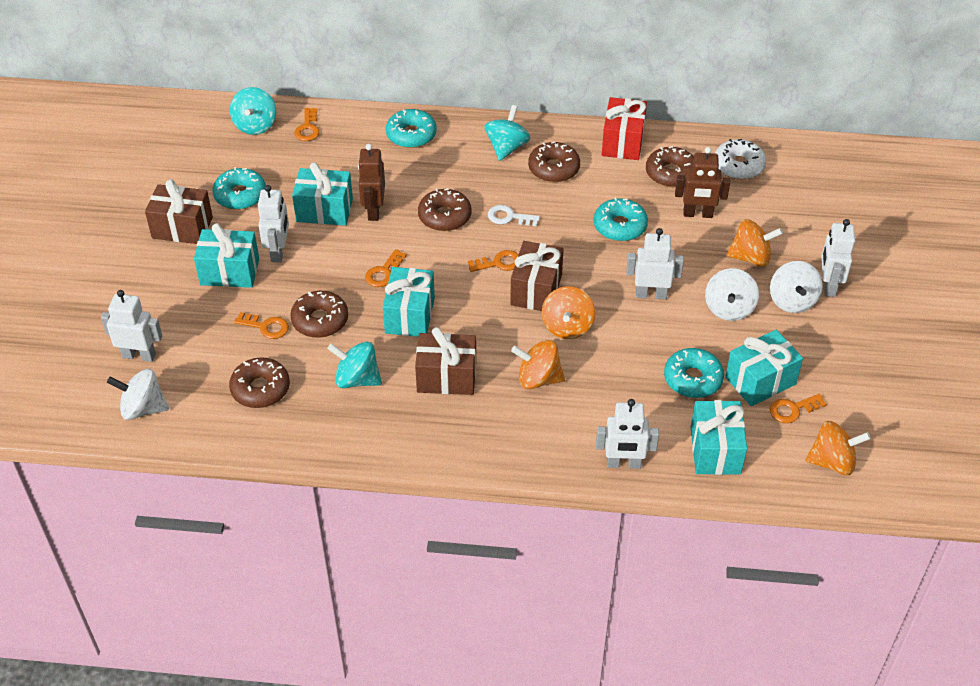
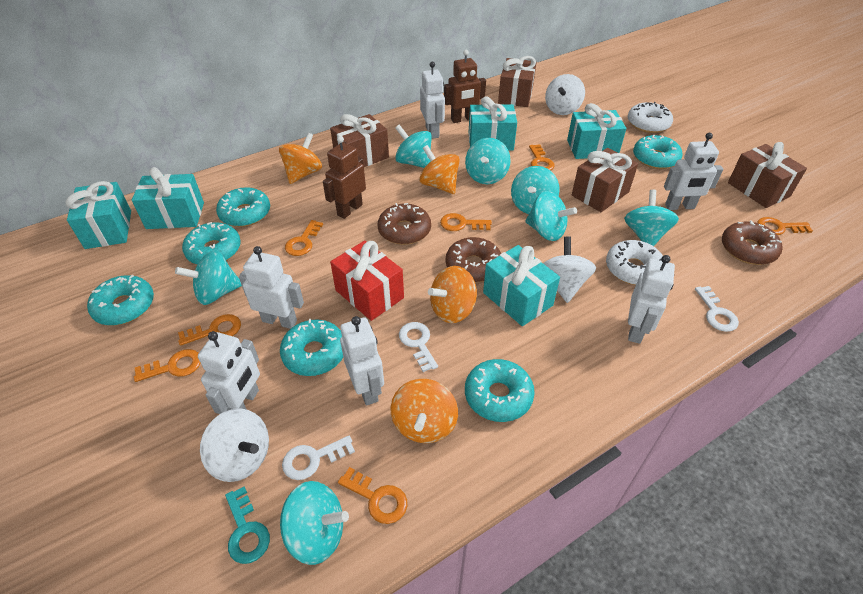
brown donut: 5 -> 3
brown gift: 3 -> 4
orange key: 5 -> 7
turquoise donut: 4 -> 6
turquoise key: 0 -> 1
turquoise spinning top: 3 -> 7
white donut: 1 -> 2
white key: 1 -> 3
white robot: 5 -> 6

